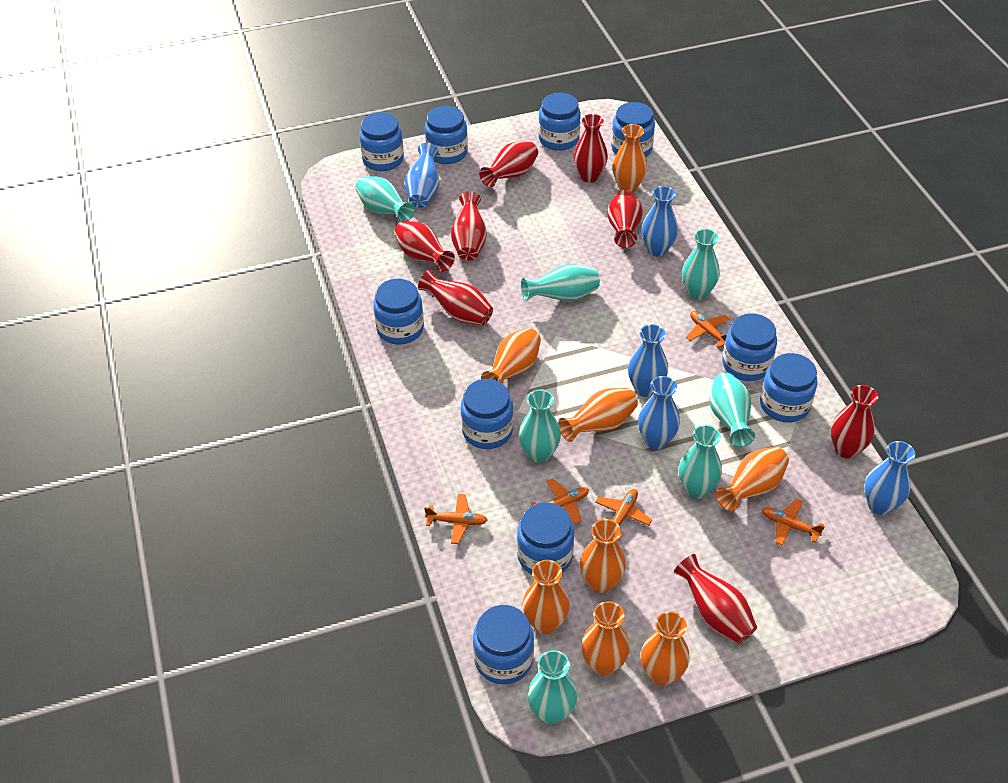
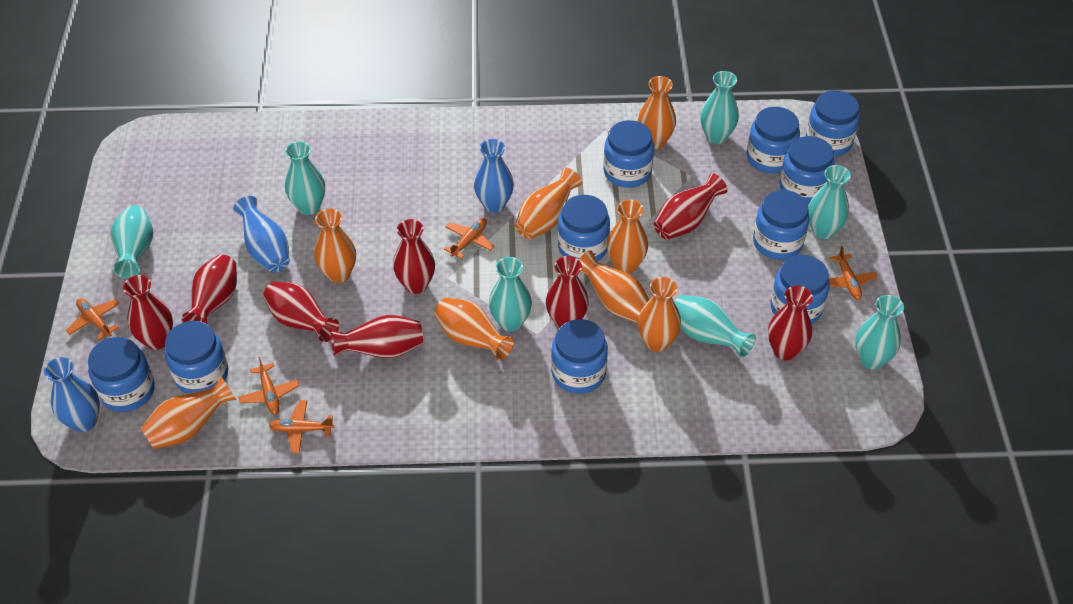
blue vase: 5 -> 3

